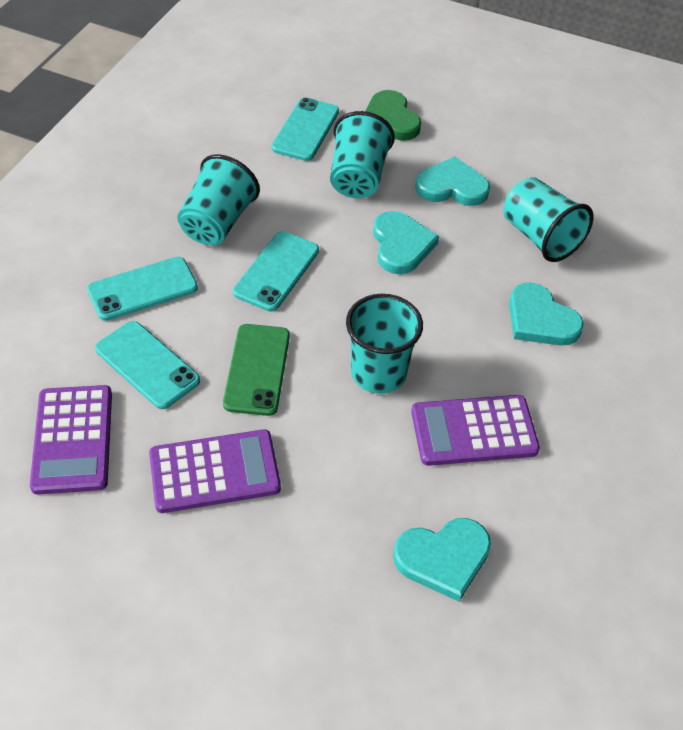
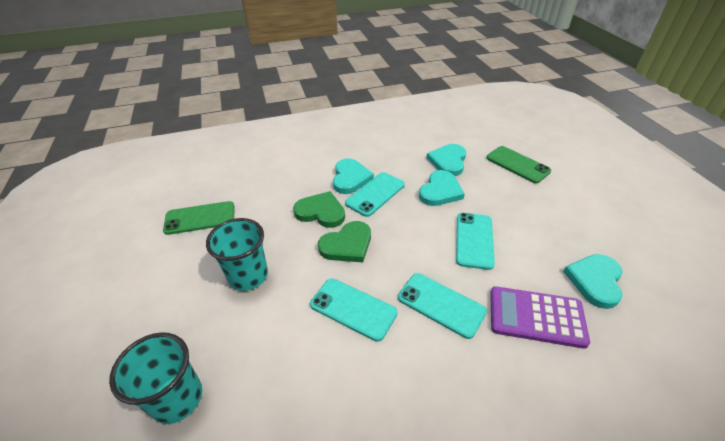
green heart: 1 -> 2
green phone: 1 -> 2
purple calculator: 3 -> 1
turquoise cup: 4 -> 2

